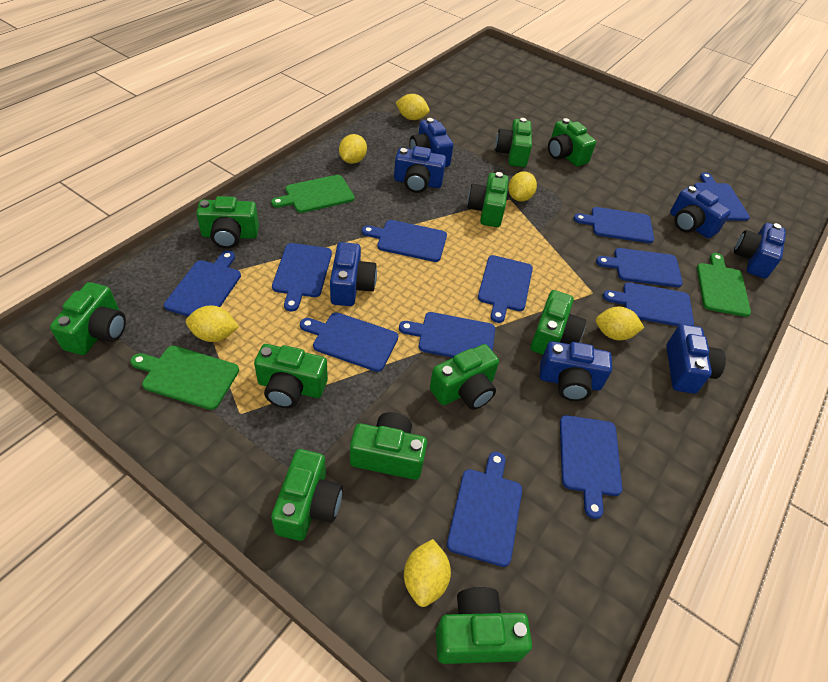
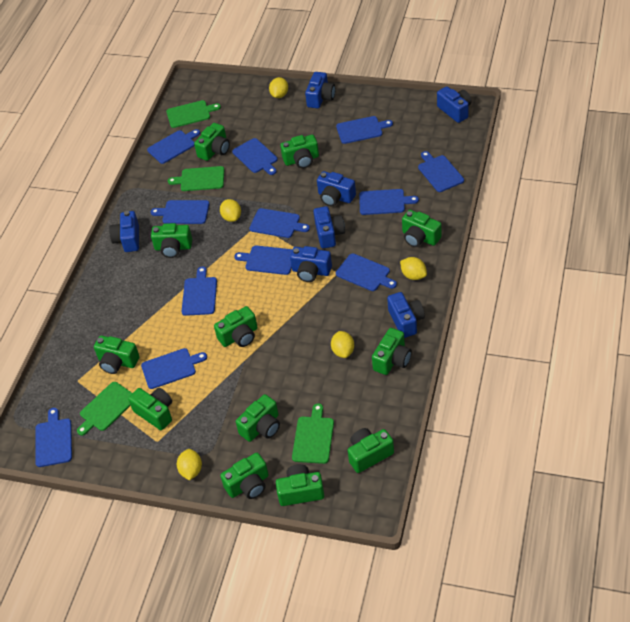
green camera: 11 -> 12
green cutting board: 3 -> 4
yellow lemon: 6 -> 5

